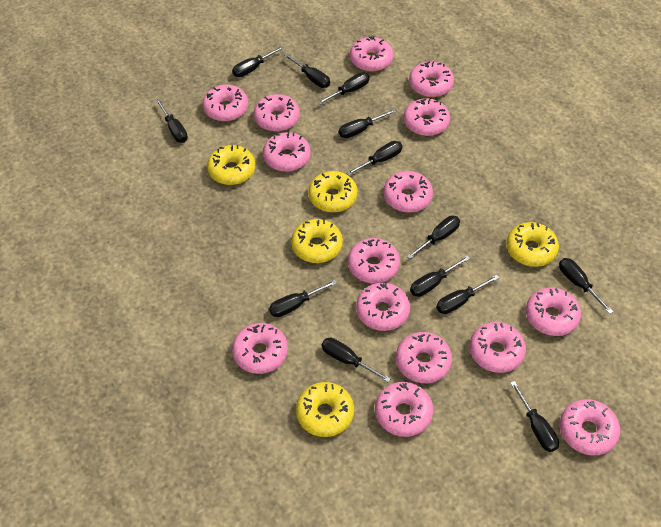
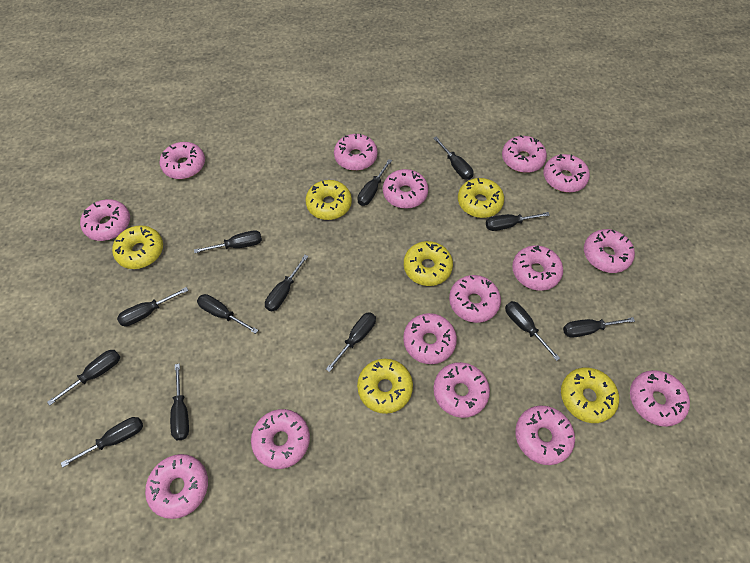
yellow donut: 5 -> 6

